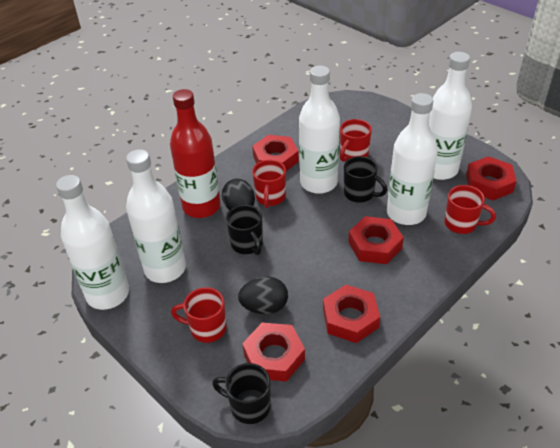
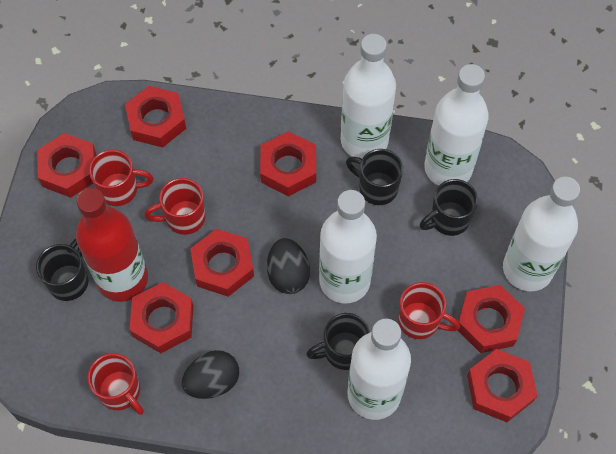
black mug: 3 -> 4
red nut: 5 -> 7

